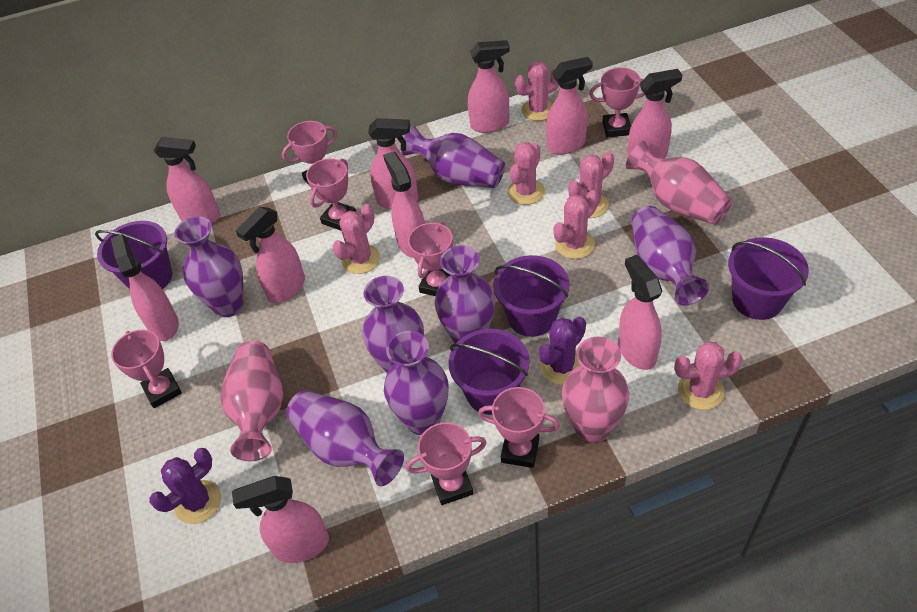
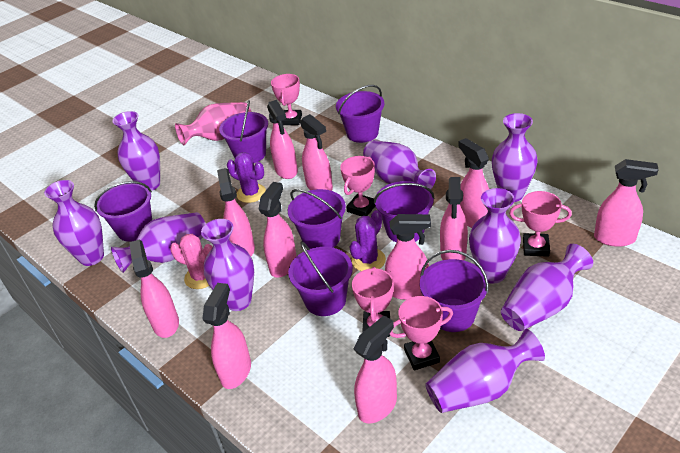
pink cactus: 6 -> 1
pink spray bottle: 10 -> 11
pink trophy: 7 -> 5
pink vase: 3 -> 1
purple bucket: 4 -> 7
purple vase: 7 -> 9

